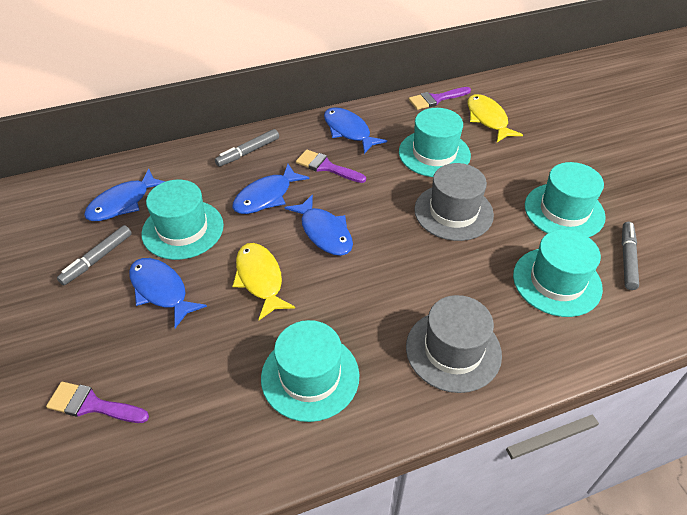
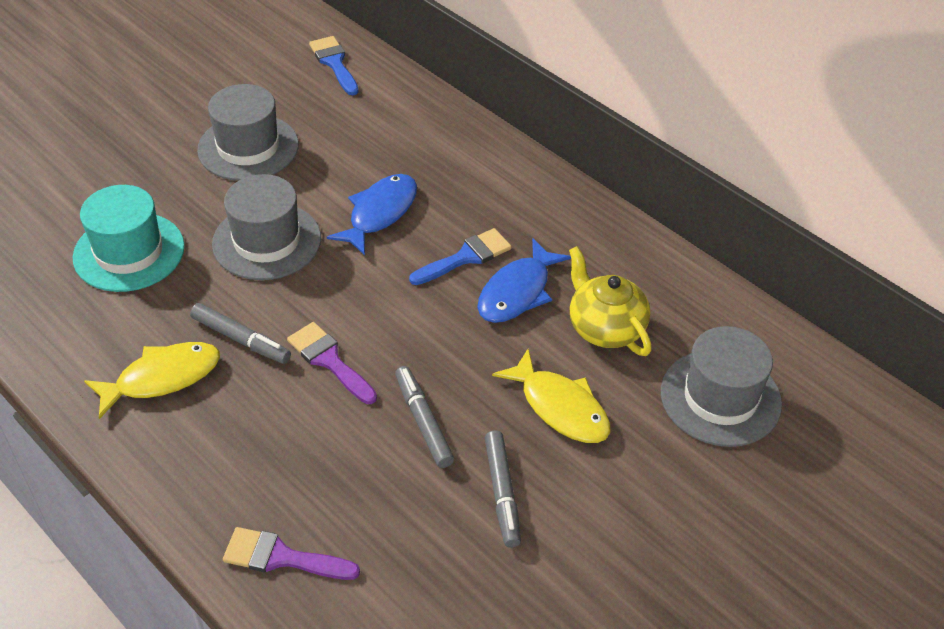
blue brush: 0 -> 2
blue fish: 5 -> 2
grey hat: 2 -> 3
purple brush: 3 -> 2
turquoise hat: 5 -> 1
yellow teapot: 0 -> 1

